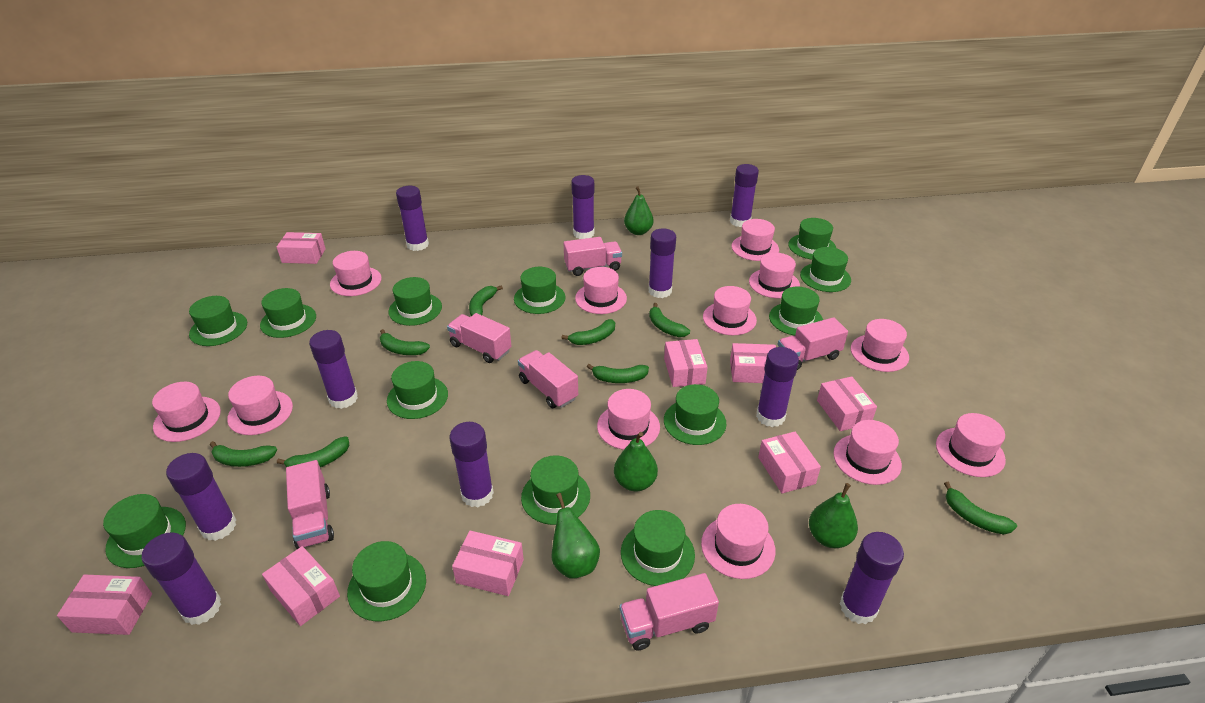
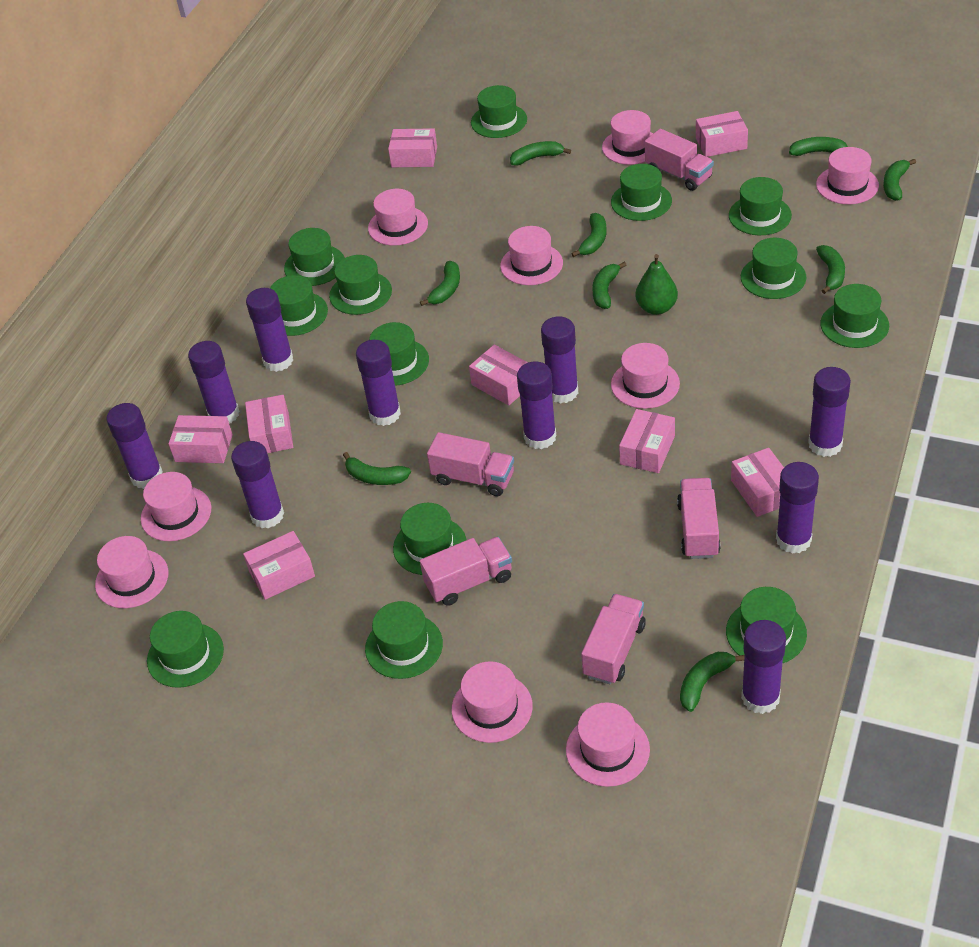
green banana: 8 -> 9
green pear: 4 -> 1
pink hat: 12 -> 9
pink truck: 6 -> 5

